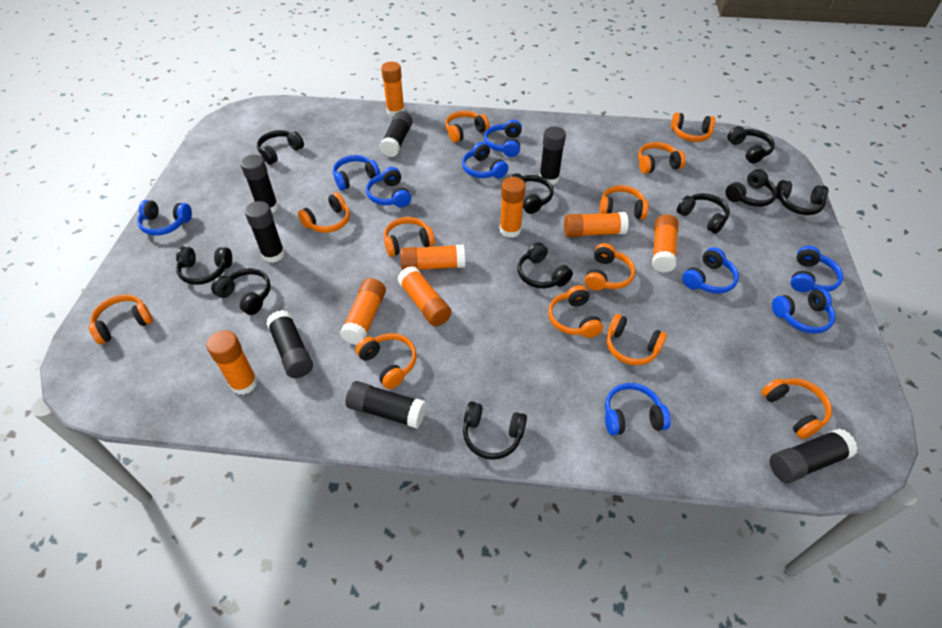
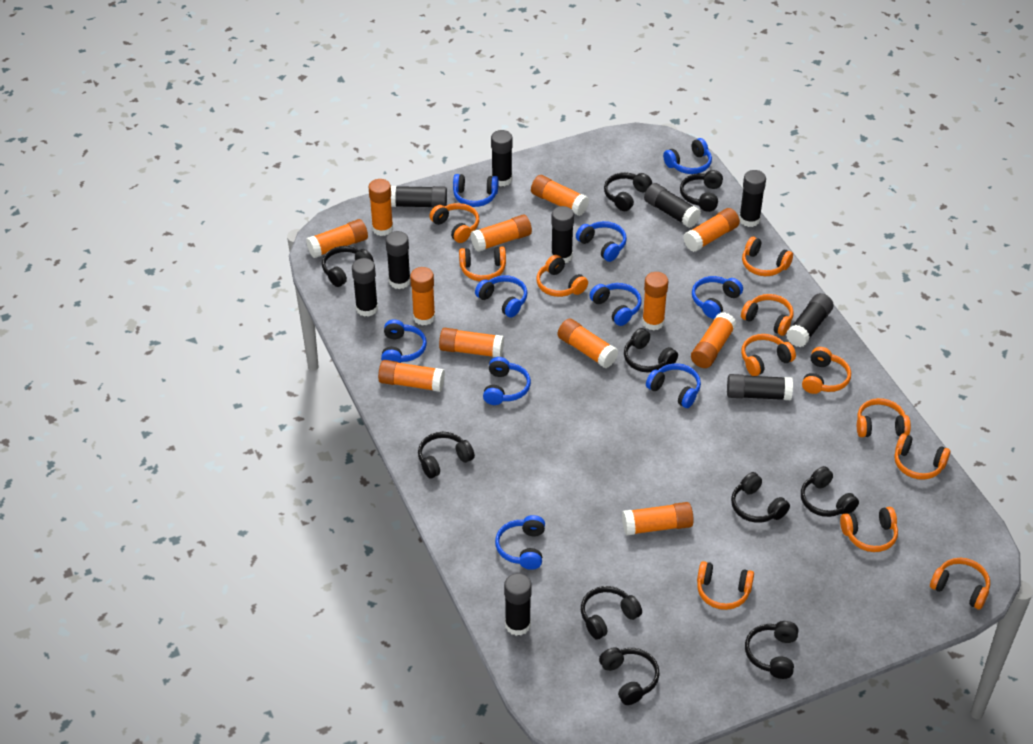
black glue stick: 7 -> 10
blue headphones: 9 -> 10
orange glue stick: 8 -> 12

